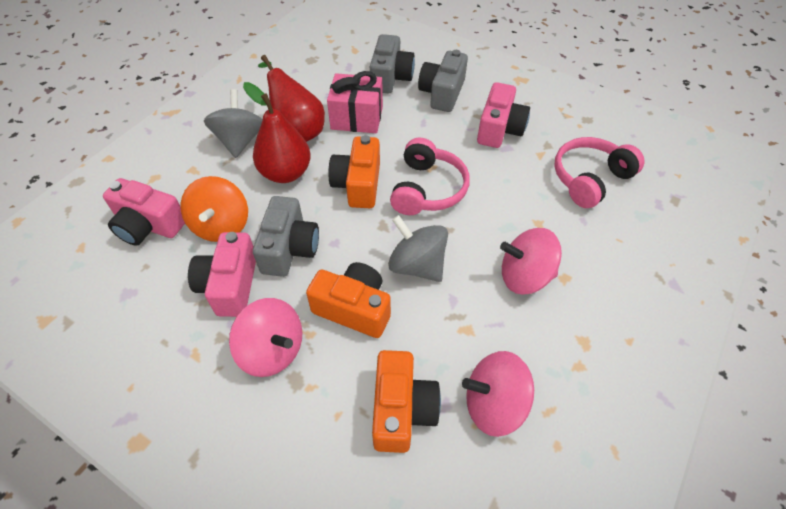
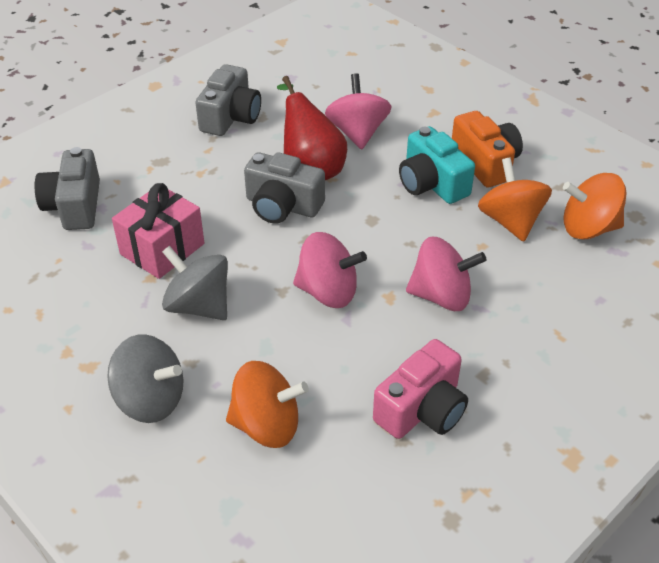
orange camera: 3 -> 1
orange spinning top: 1 -> 3
pink camera: 3 -> 1
pink headphones: 2 -> 0
red pear: 2 -> 1
turquoise camera: 0 -> 1

